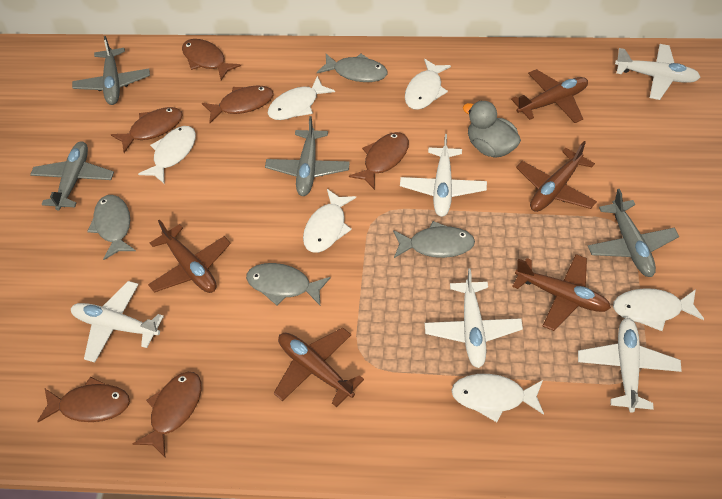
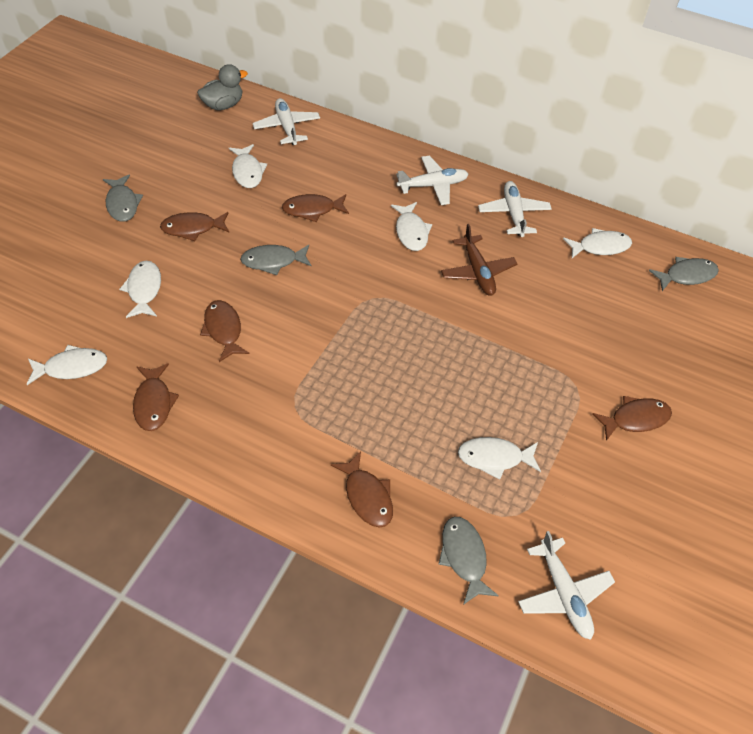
brown plane: 5 -> 1
grey plane: 4 -> 0
white plane: 5 -> 4

